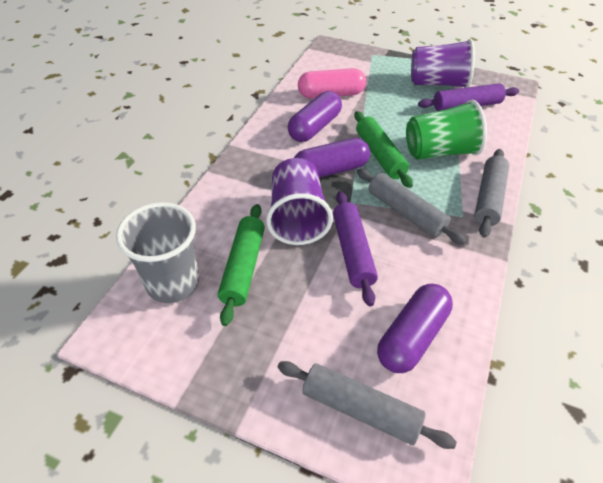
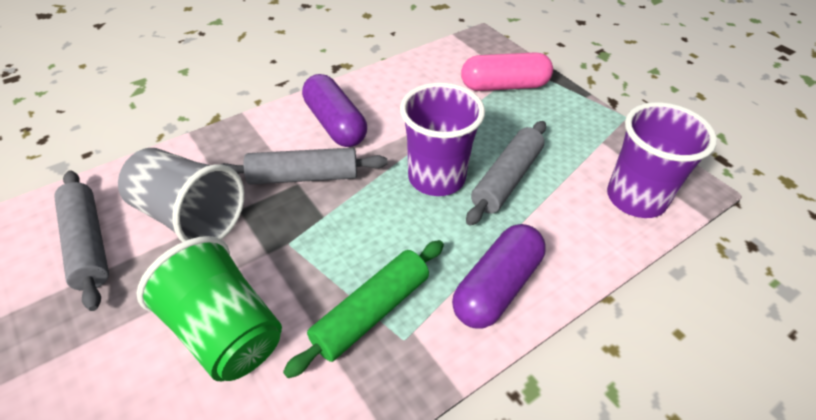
green rolling pin: 2 -> 1
purple capsule: 3 -> 2
purple rolling pin: 2 -> 0

